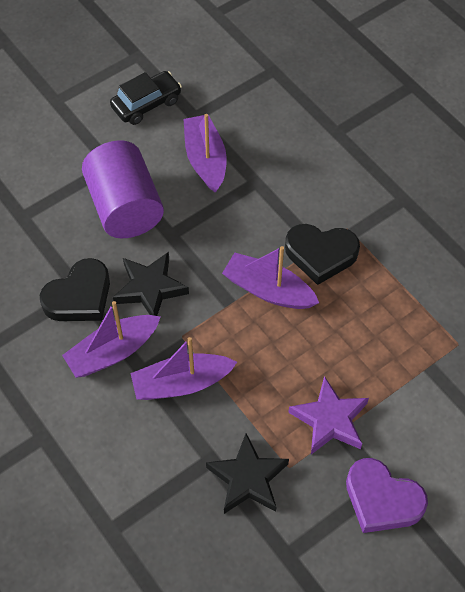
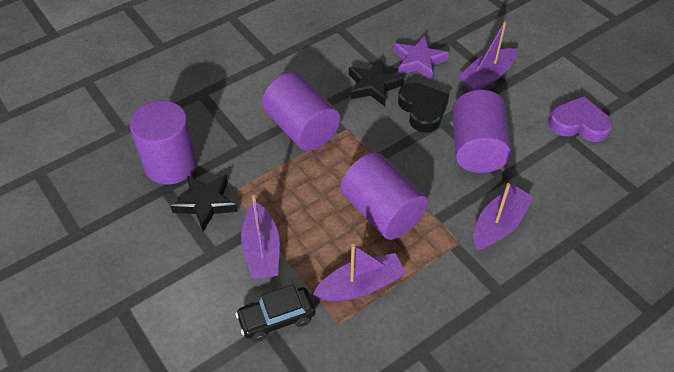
black heart: 2 -> 1
purple cylinder: 1 -> 4

